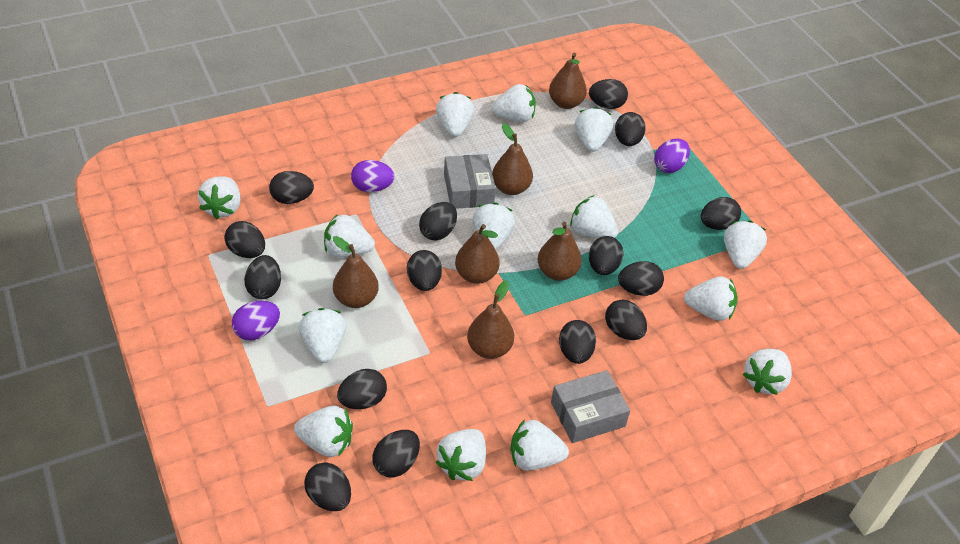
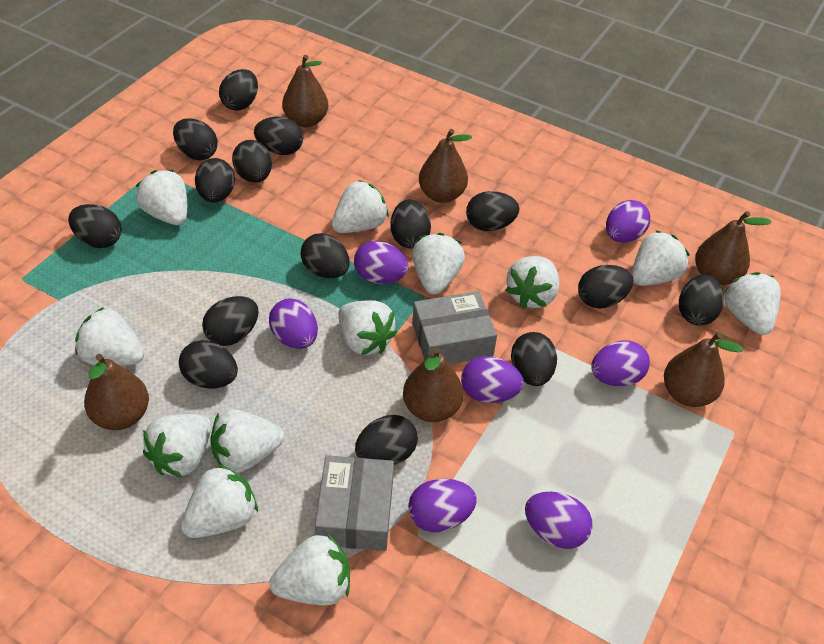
purple egg: 3 -> 7
white strawberry: 14 -> 12

